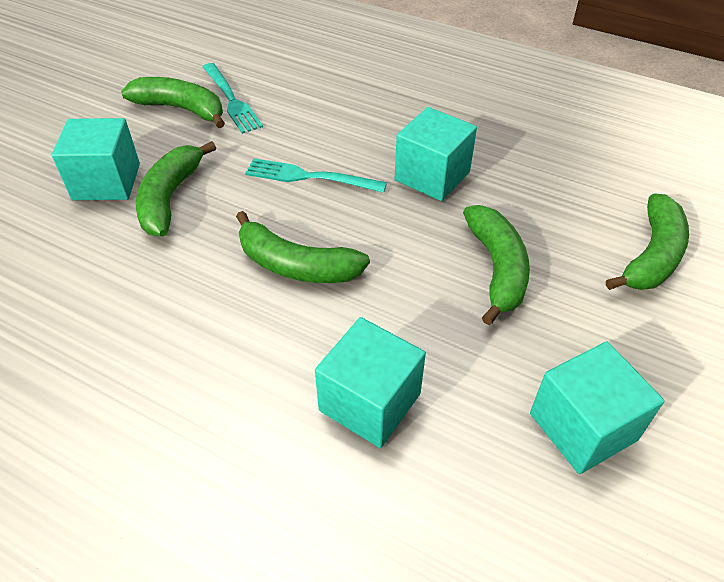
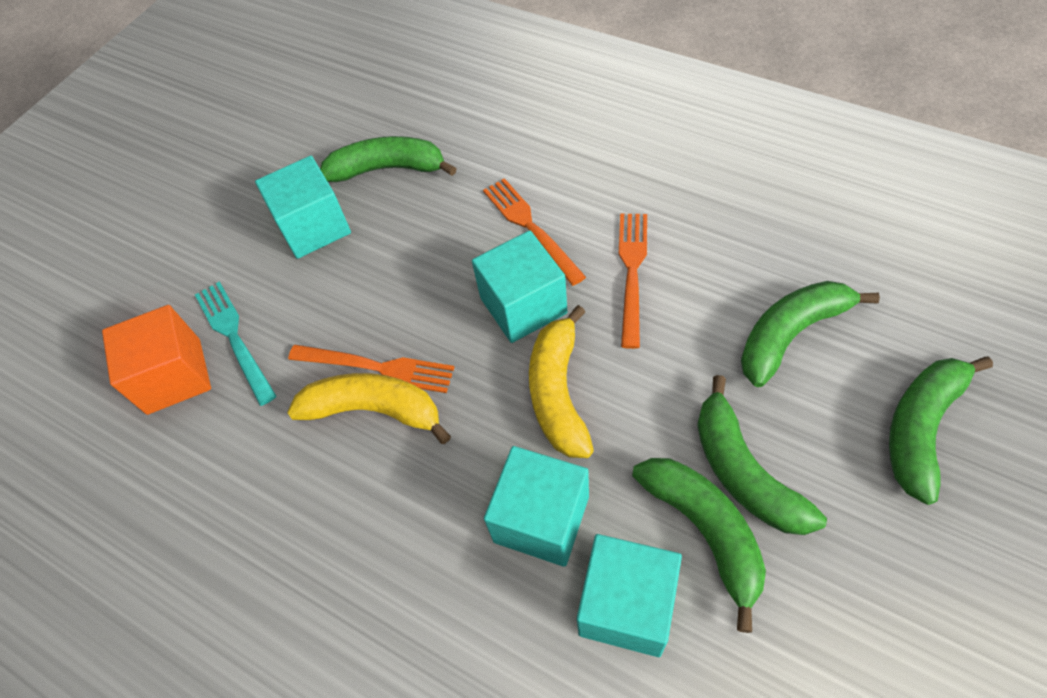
orange cube: 0 -> 1
orange fork: 0 -> 3
turquoise fork: 2 -> 1
yellow banana: 0 -> 2

